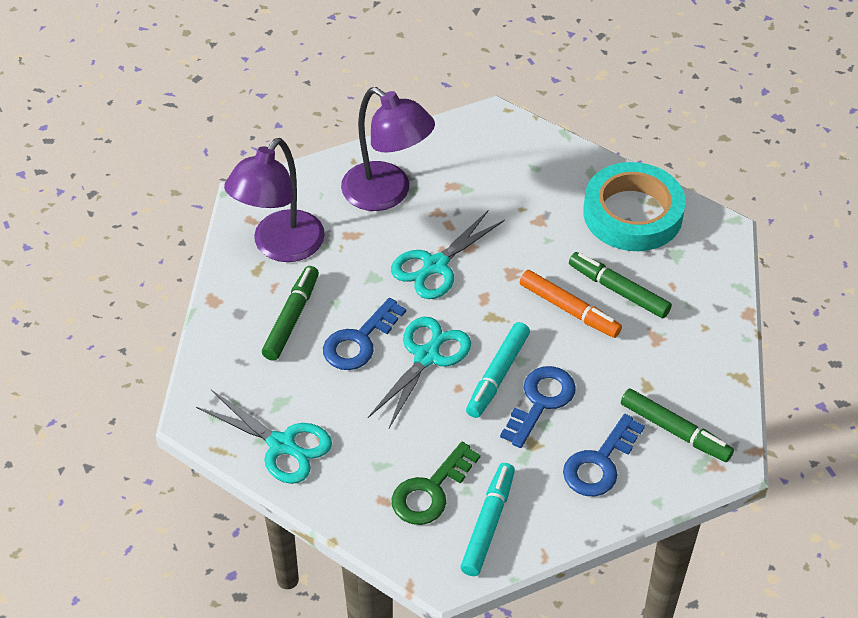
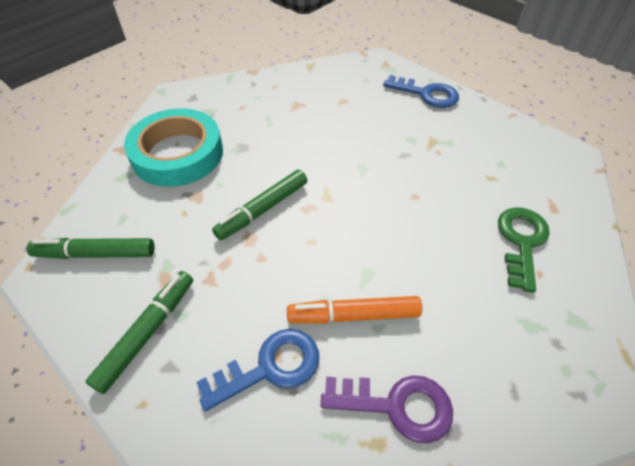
blue key: 3 -> 2
purple key: 0 -> 1
purple lamp: 2 -> 0
turquoise marker: 2 -> 0
turquoise scissors: 3 -> 0

